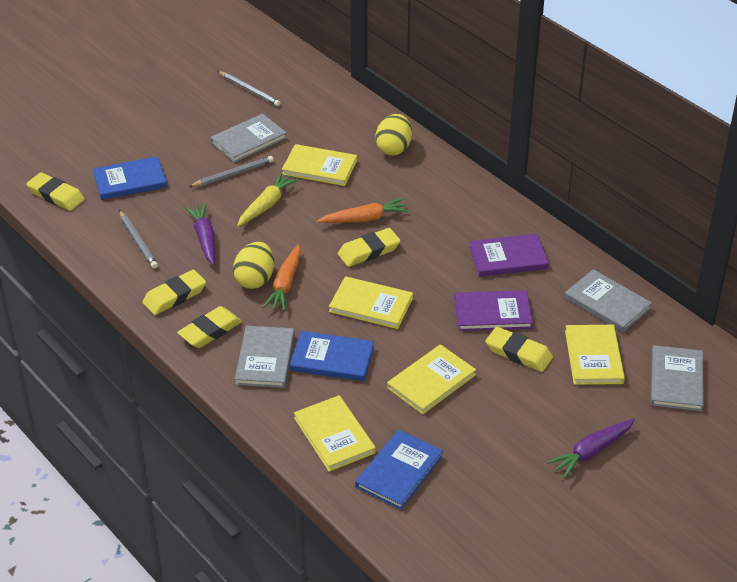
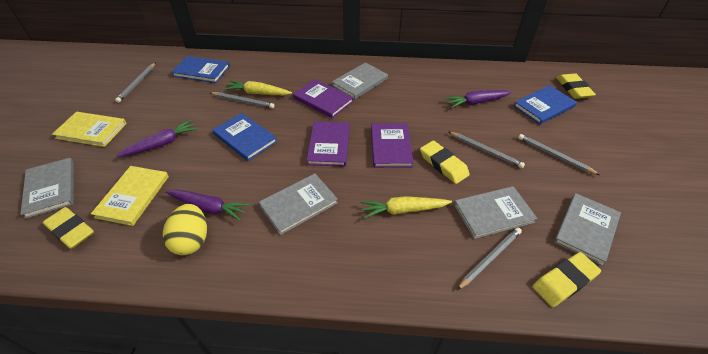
grey book: 4 -> 5
grey pencil: 3 -> 5
orange carrot: 2 -> 0
purple book: 2 -> 3
purple carrot: 2 -> 3
yellow book: 5 -> 2
yellow carrot: 1 -> 2
yellow egg: 2 -> 1
yellow eraser: 5 -> 4

